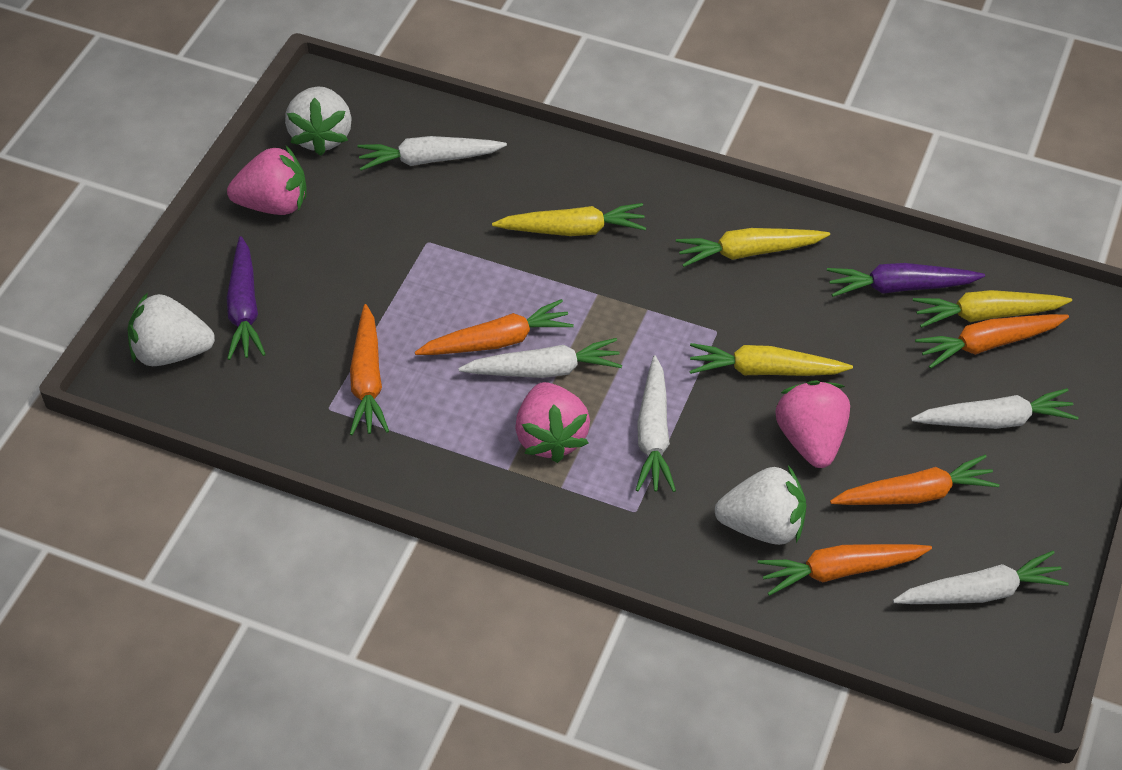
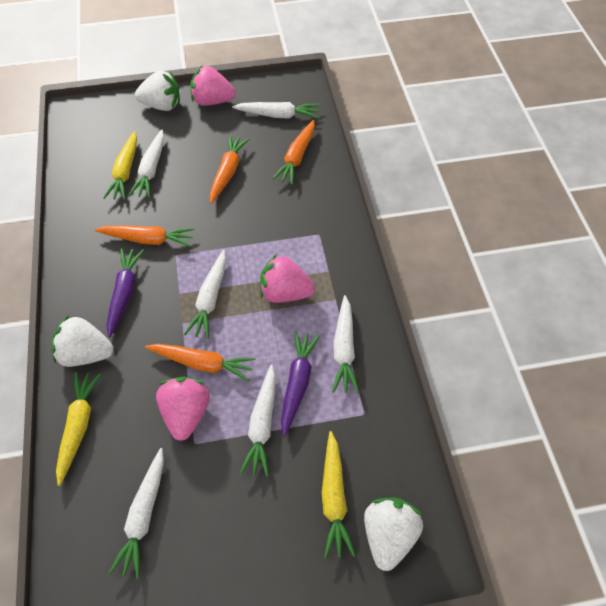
orange carrot: 5 -> 4
white carrot: 5 -> 6
yellow carrot: 4 -> 3

